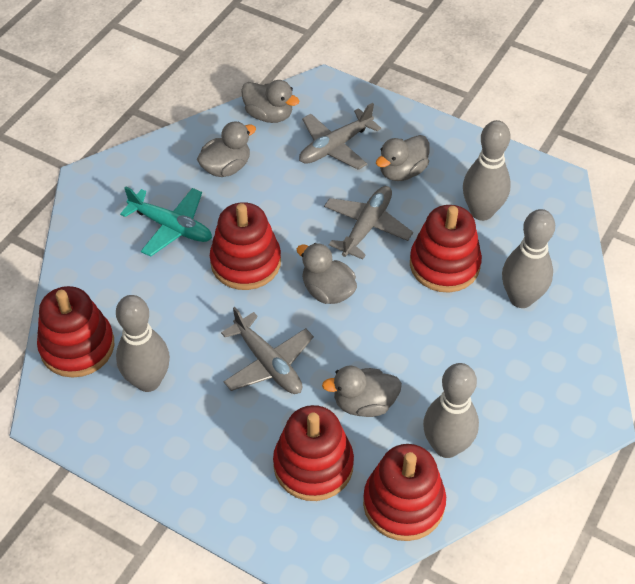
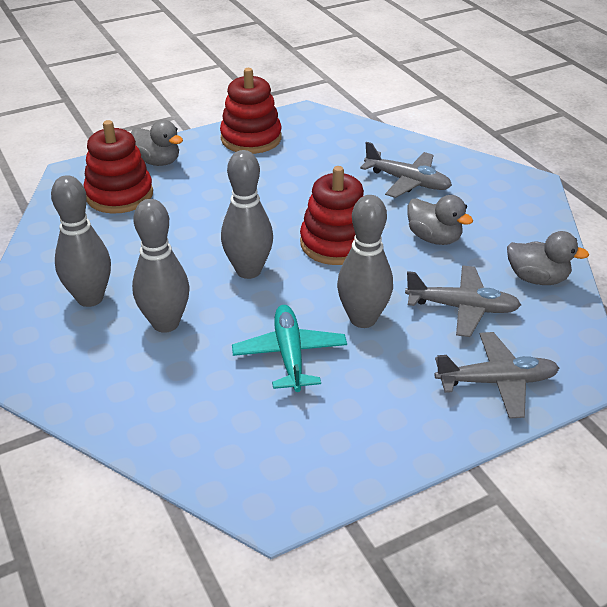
grey duck: 5 -> 3
red stacking toy: 5 -> 3

